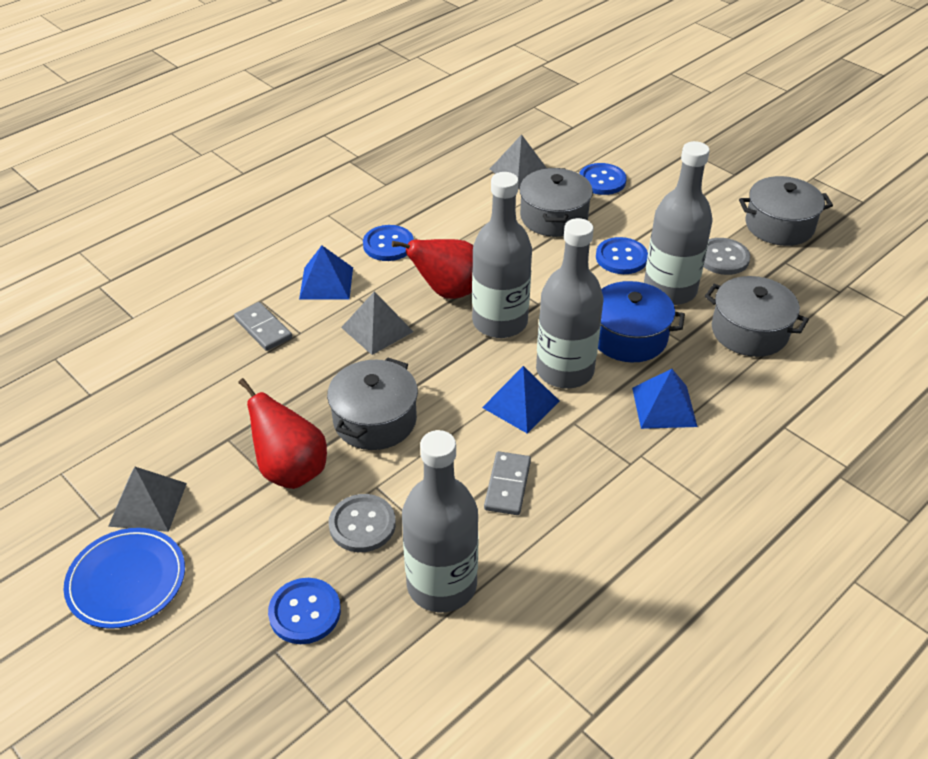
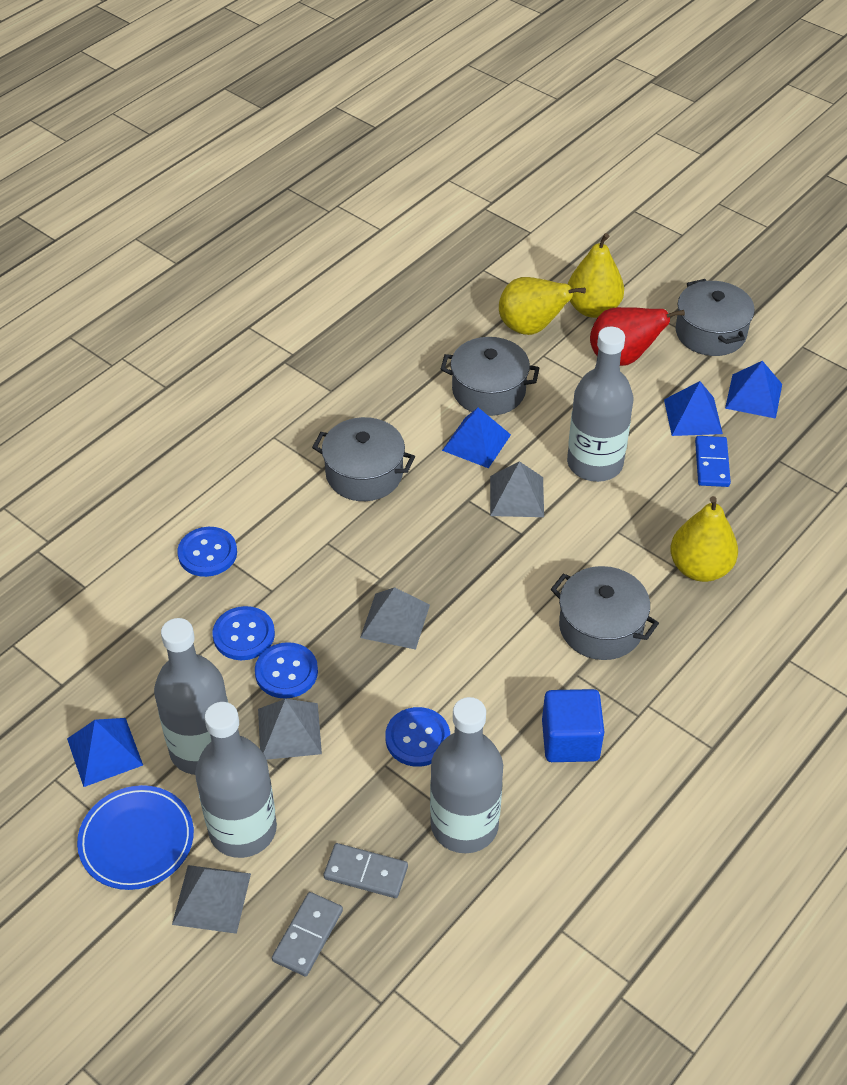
blue cube: 0 -> 1
blue domino: 0 -> 1
blue pot: 1 -> 0
blue pyramid: 3 -> 4
grey button: 2 -> 0
grey pyramid: 3 -> 4
red pear: 2 -> 1
yellow pear: 0 -> 3

